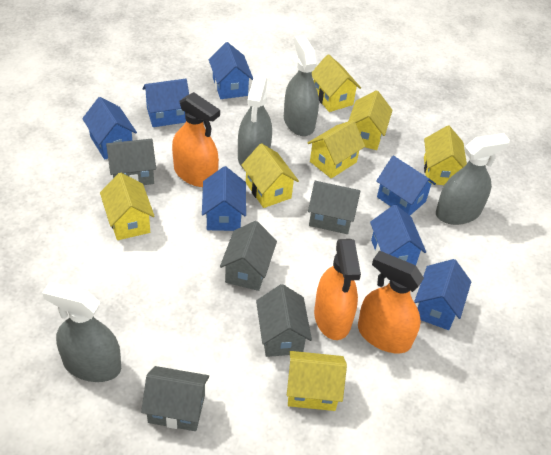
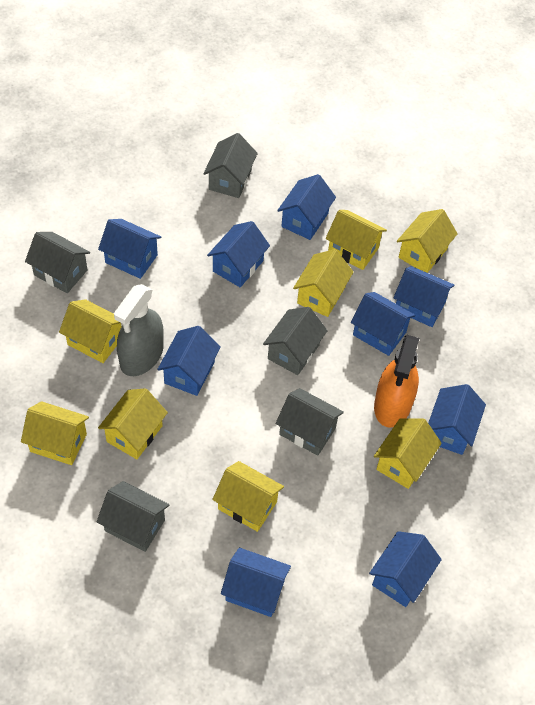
blue house: 7 -> 9
grey spray bottle: 4 -> 1
orange spray bottle: 3 -> 1
yellow house: 7 -> 8

